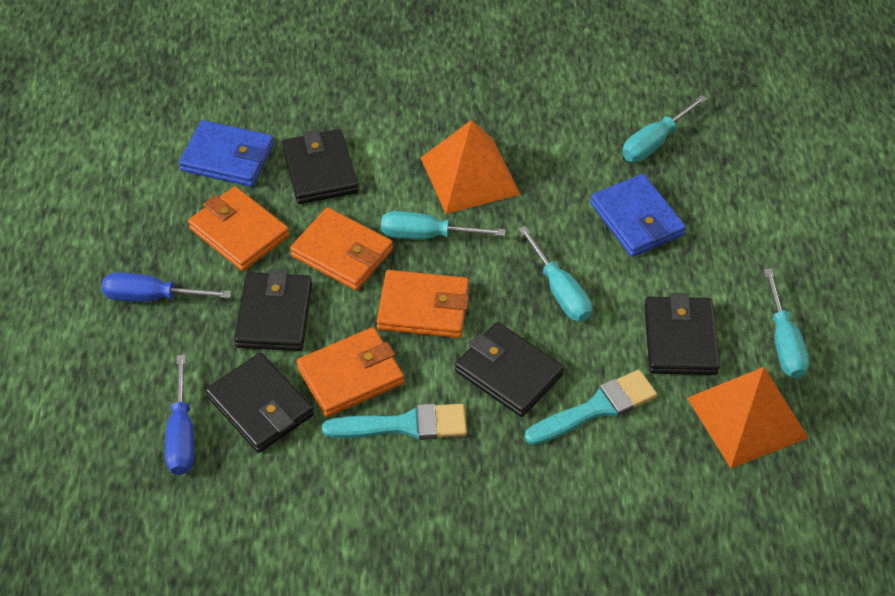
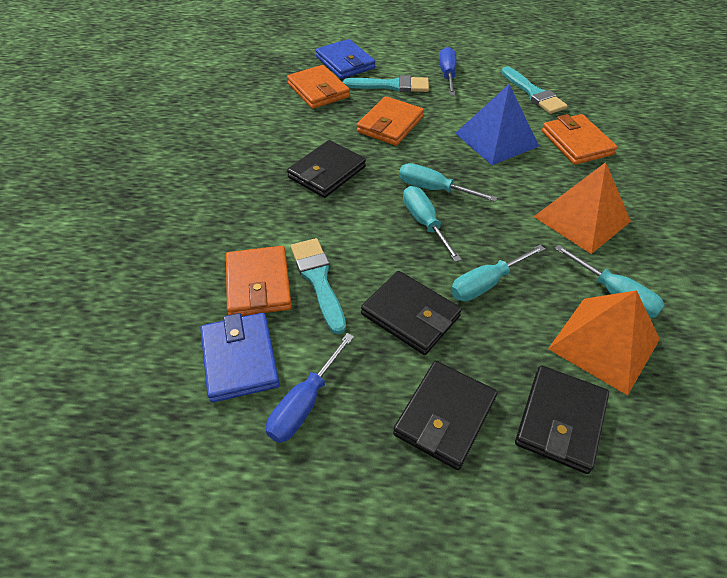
black wallet: 5 -> 4
blue pyramid: 0 -> 1
turquoise brush: 2 -> 3

